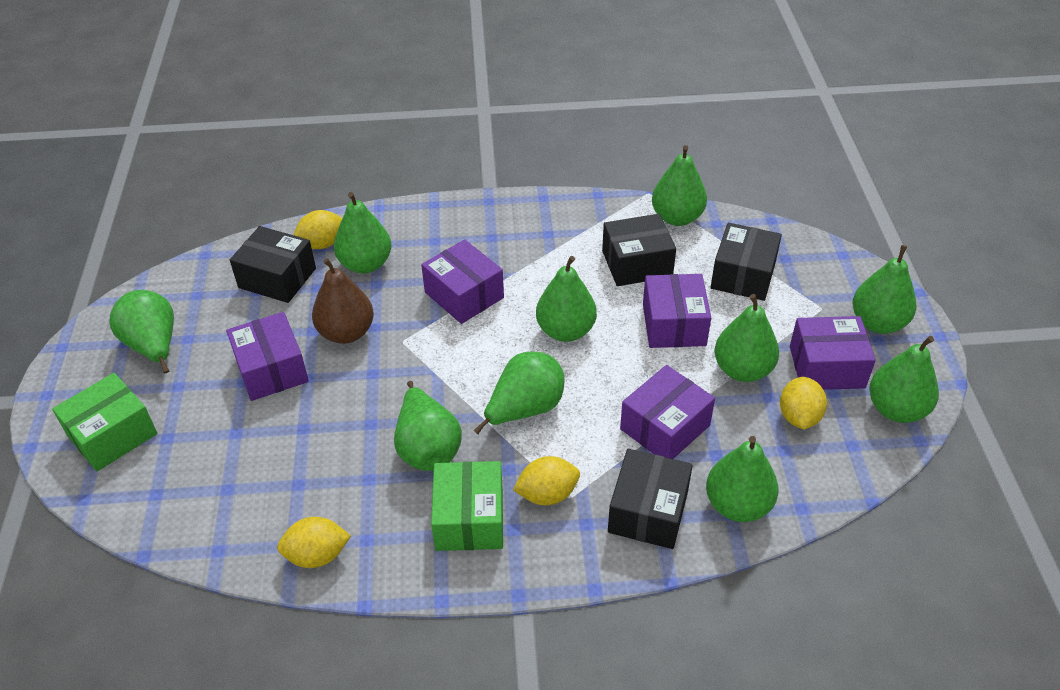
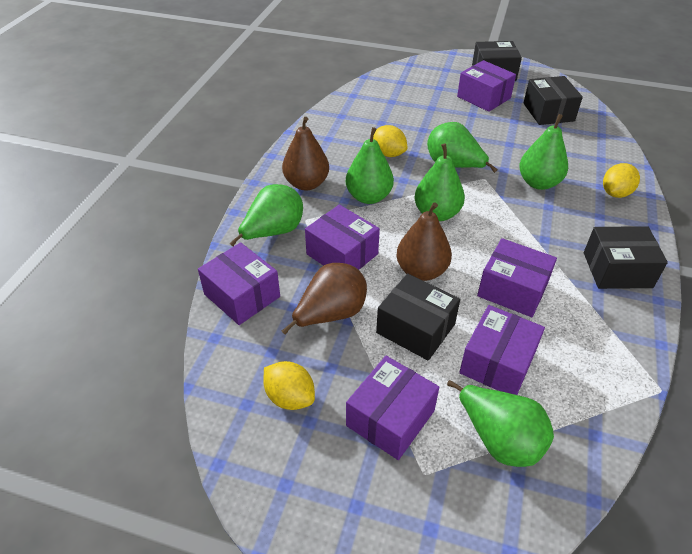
brown pear: 1 -> 3
green box: 2 -> 0
green pear: 10 -> 6
purple box: 5 -> 6
yellow lemon: 4 -> 3

